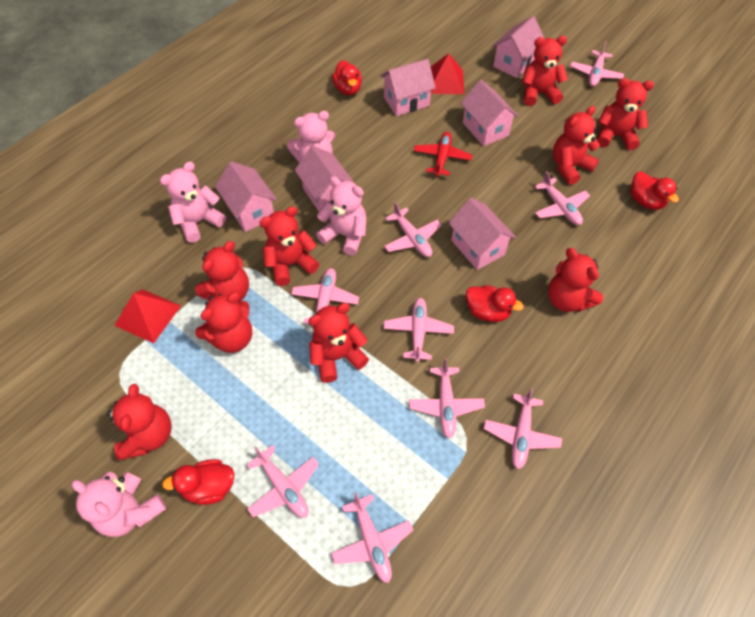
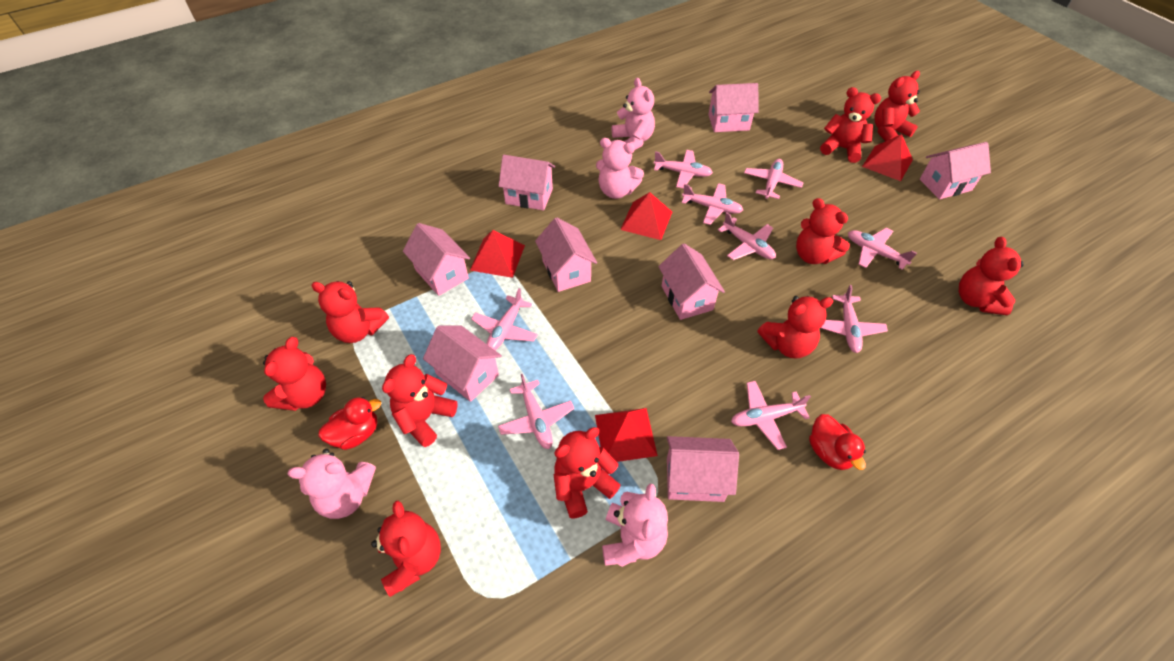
pink house: 6 -> 8
red duck: 4 -> 2
red plane: 1 -> 0
red pyramid: 2 -> 4
red teddy bear: 9 -> 10

